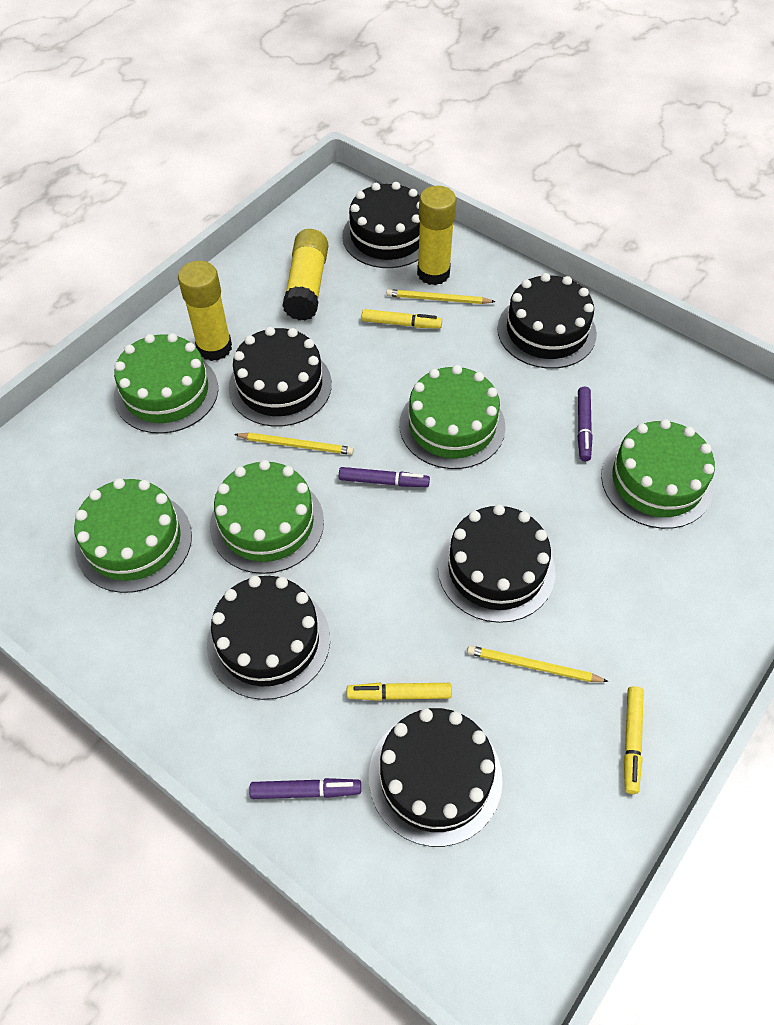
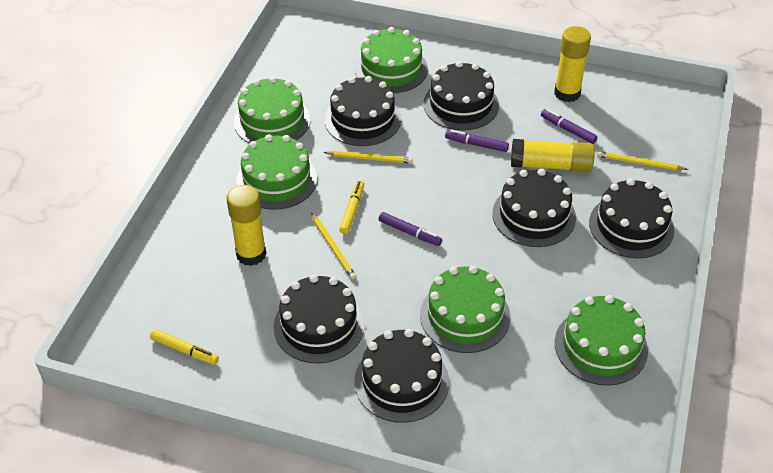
yellow marker: 3 -> 2

